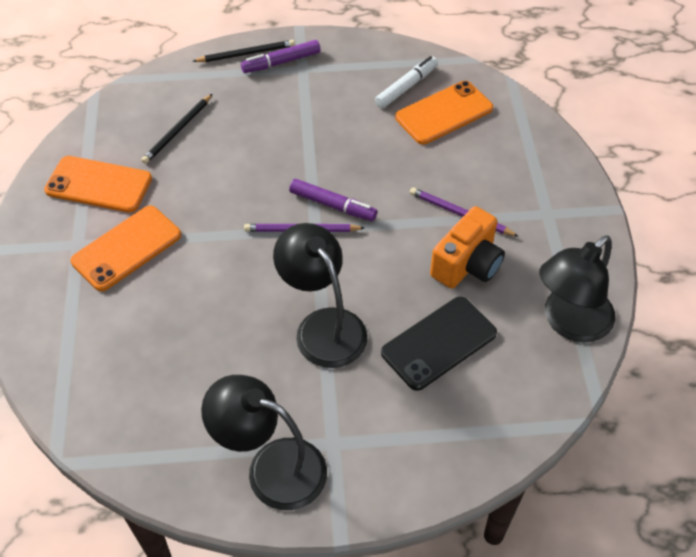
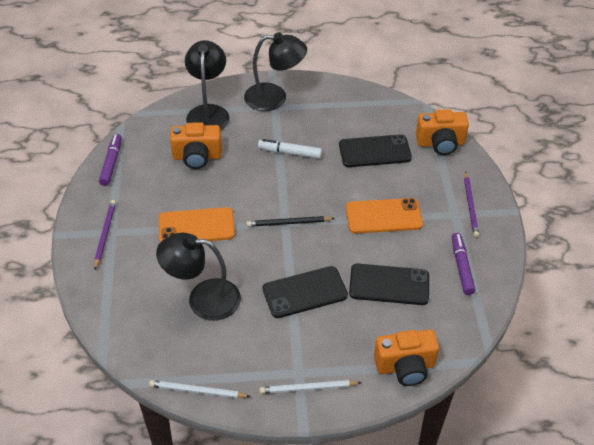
black pencil: 2 -> 1
black phone: 1 -> 3
orange camera: 1 -> 3
orange phone: 3 -> 2
white pencil: 0 -> 2

